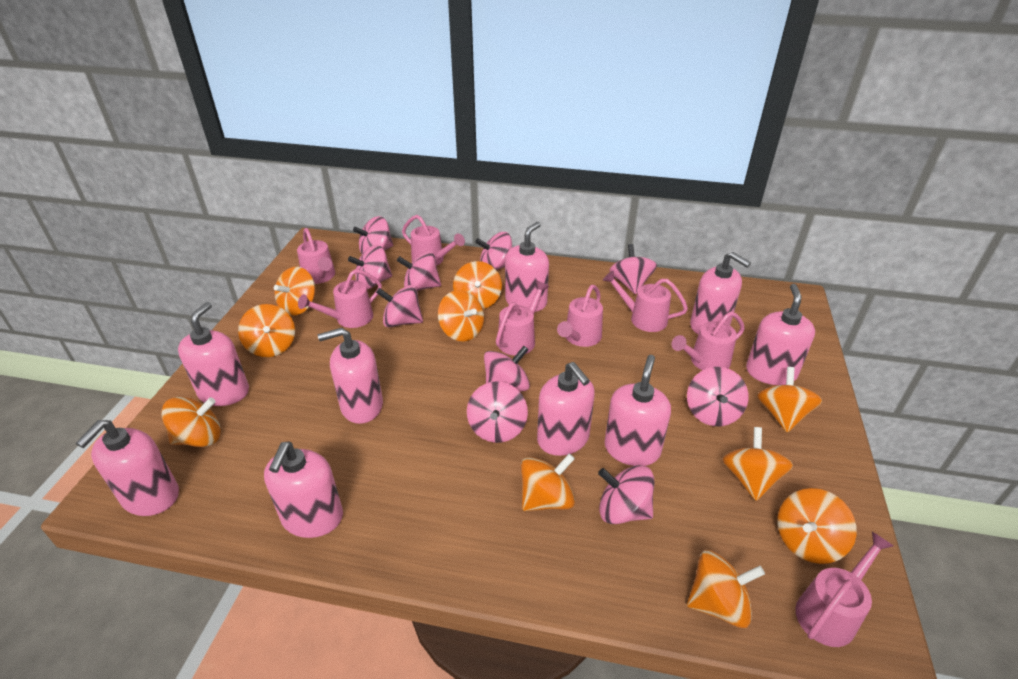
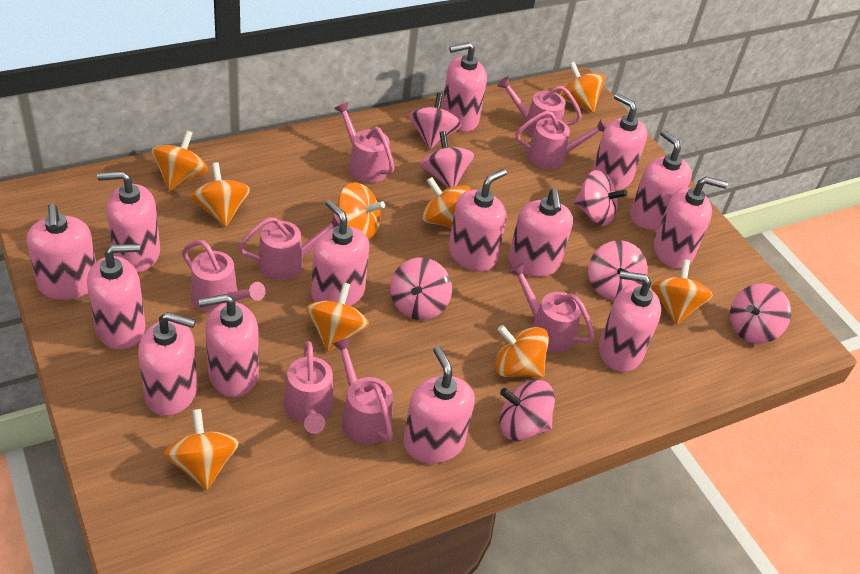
orange spinning top: 10 -> 9
pink soap dispenser: 9 -> 14
pink spinning top: 10 -> 7

